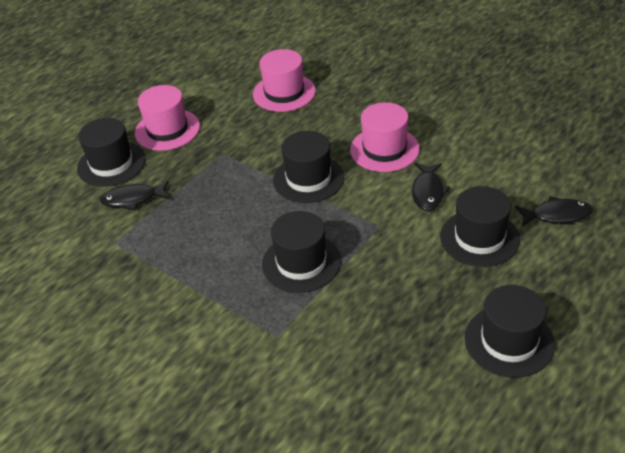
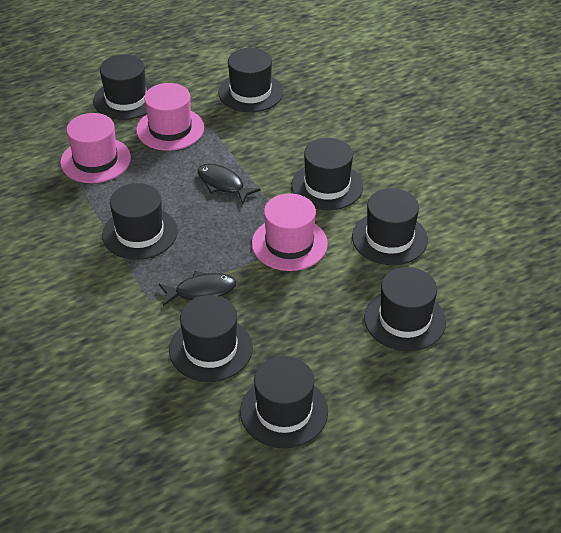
black fish: 3 -> 2
black hat: 5 -> 8

